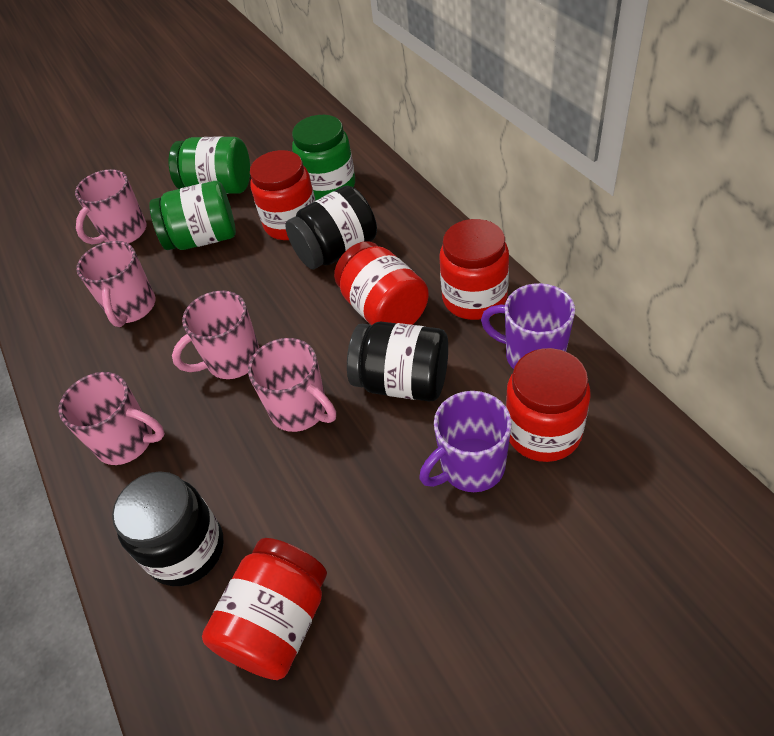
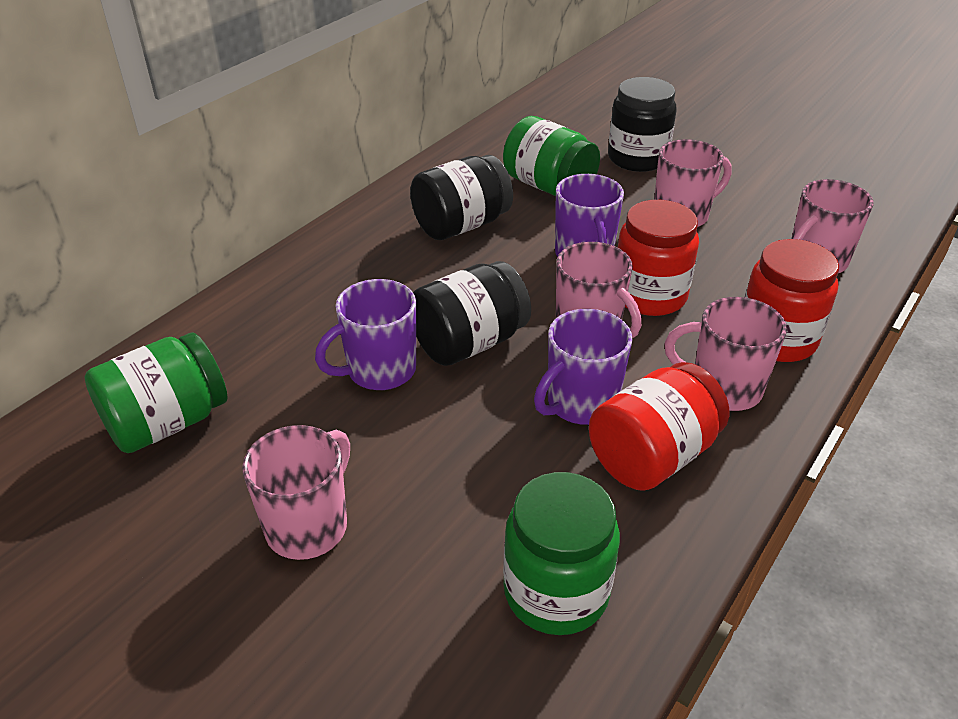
purple mug: 2 -> 3
red jar: 5 -> 3

